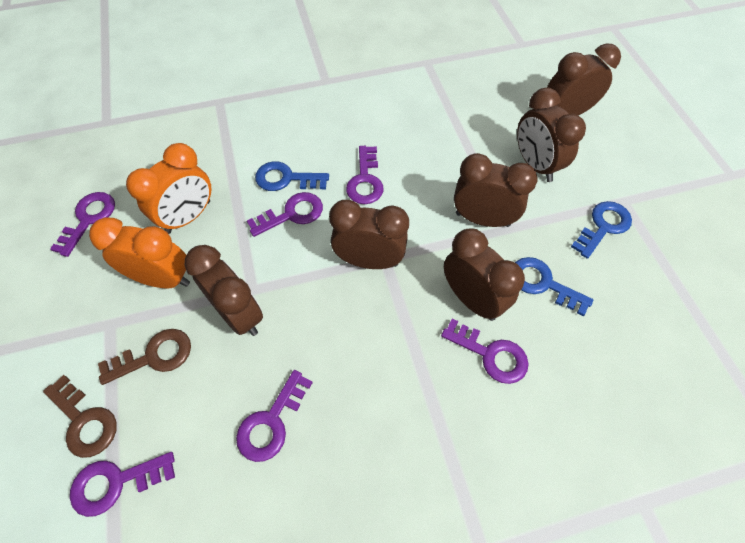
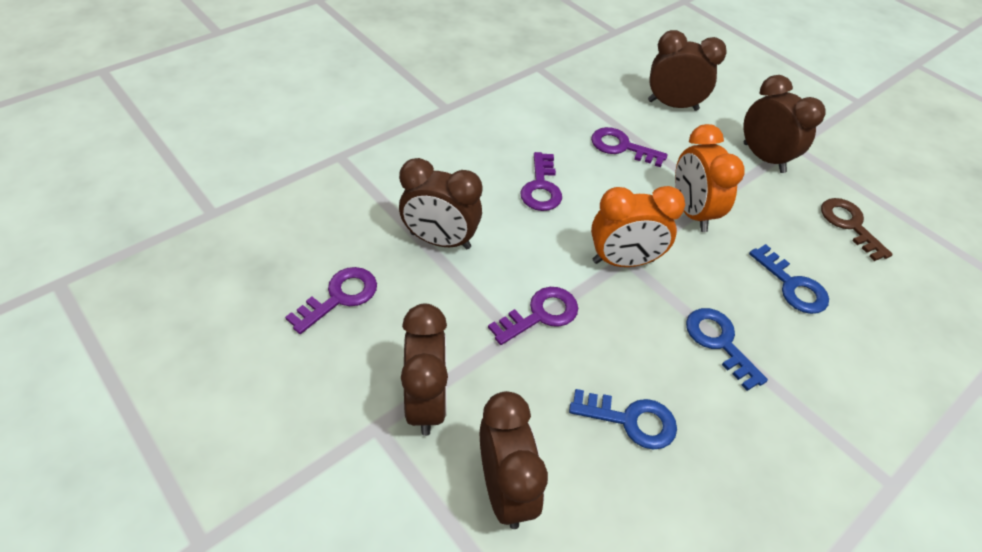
brown clock: 6 -> 5
brown key: 2 -> 1
purple key: 6 -> 4

